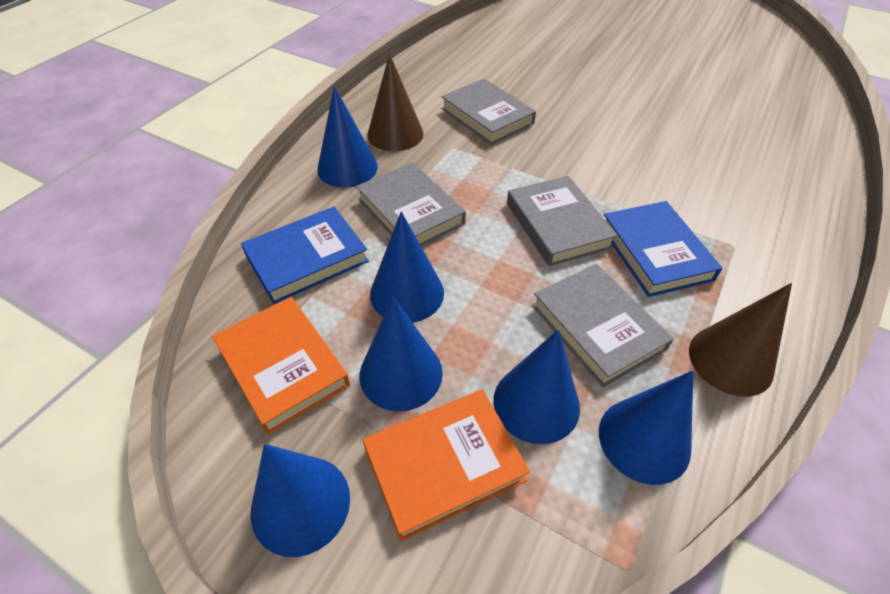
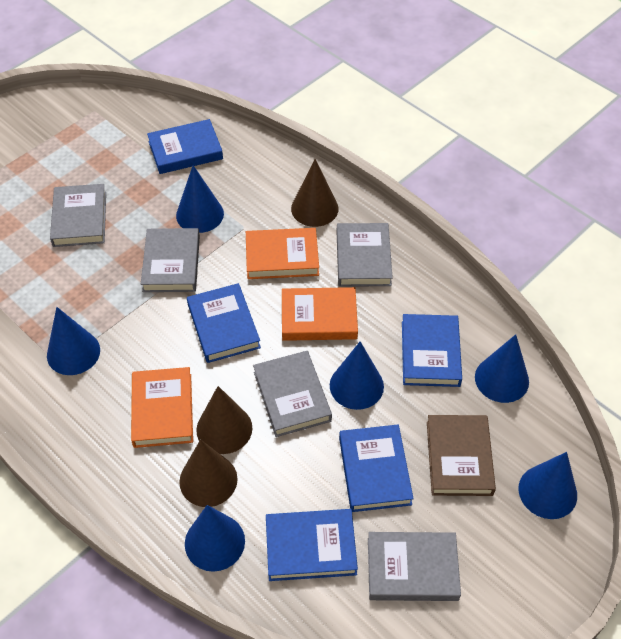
blue book: 2 -> 5
brown book: 0 -> 1
brown cone: 2 -> 3
grey book: 4 -> 5
orange book: 2 -> 3

